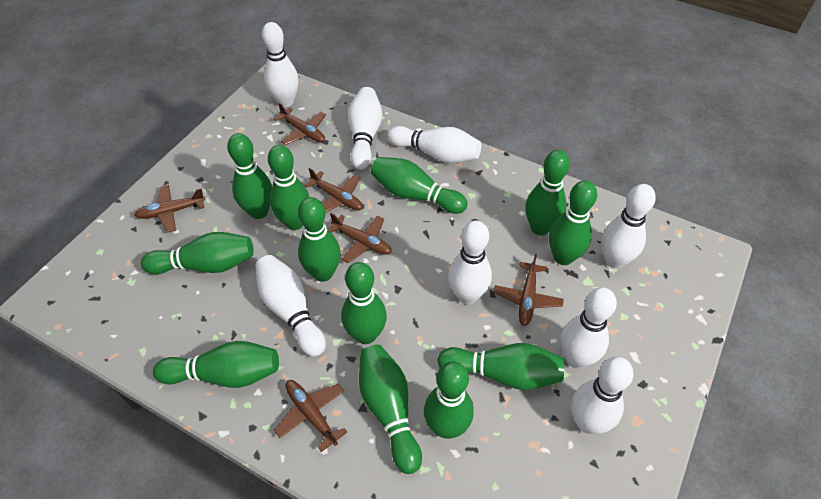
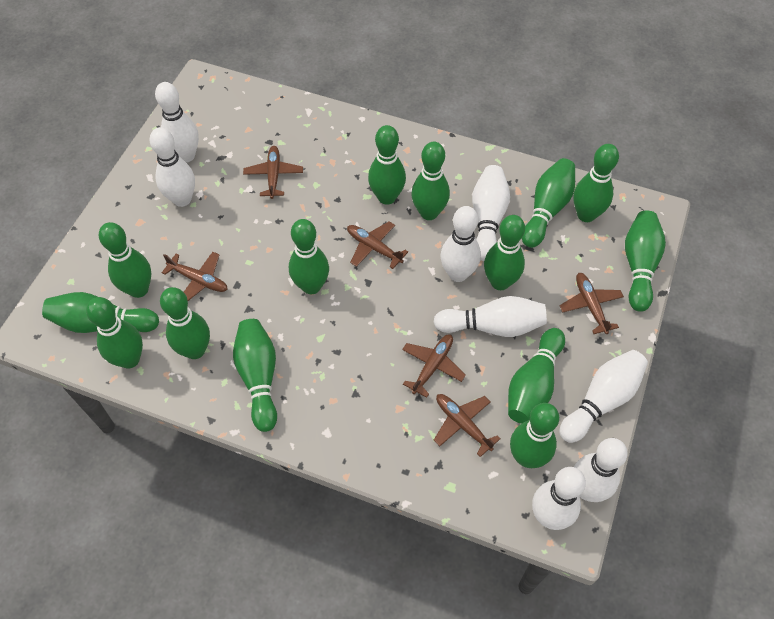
green bowling pin: 12 -> 14

